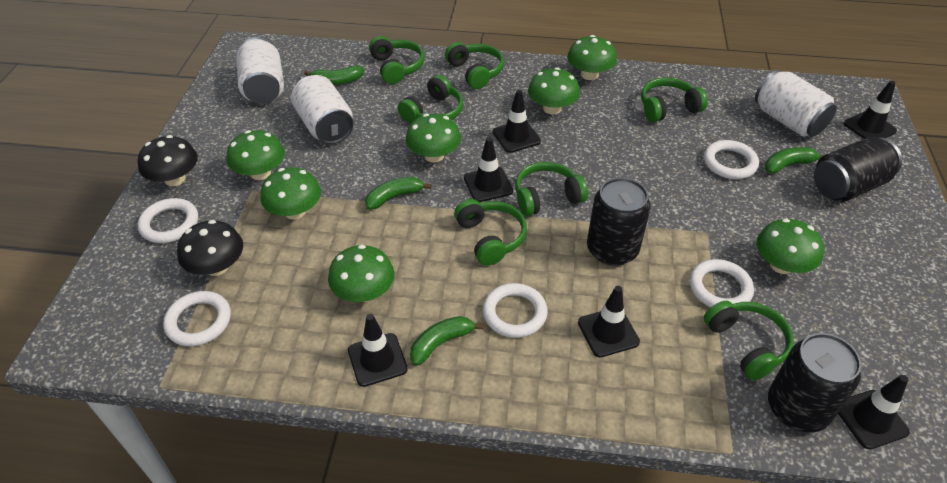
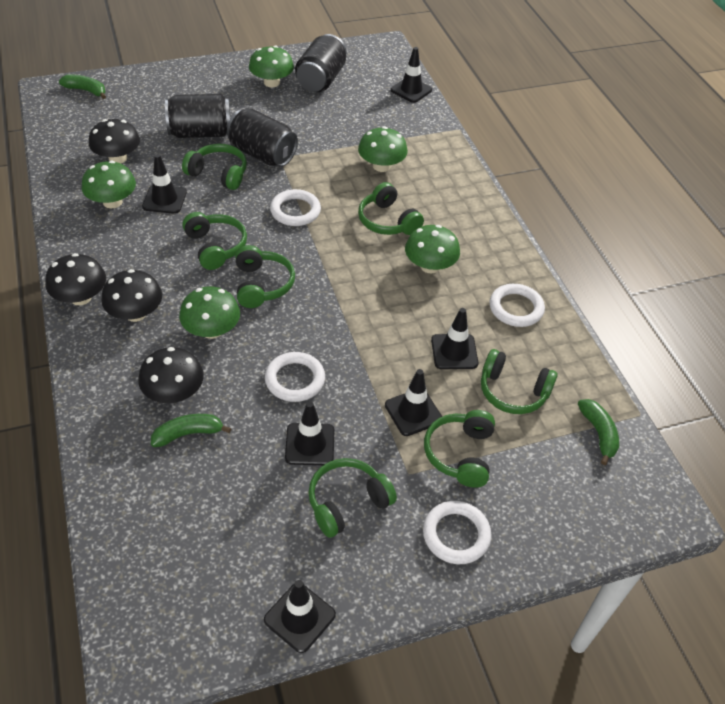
black mushroom: 2 -> 4
green banana: 4 -> 3
green mushroom: 7 -> 5
white can: 3 -> 0
white ring: 5 -> 4

